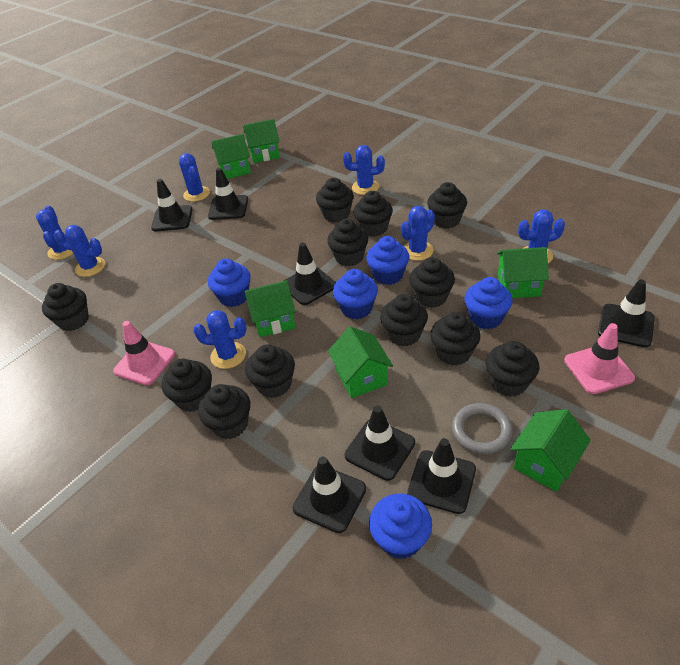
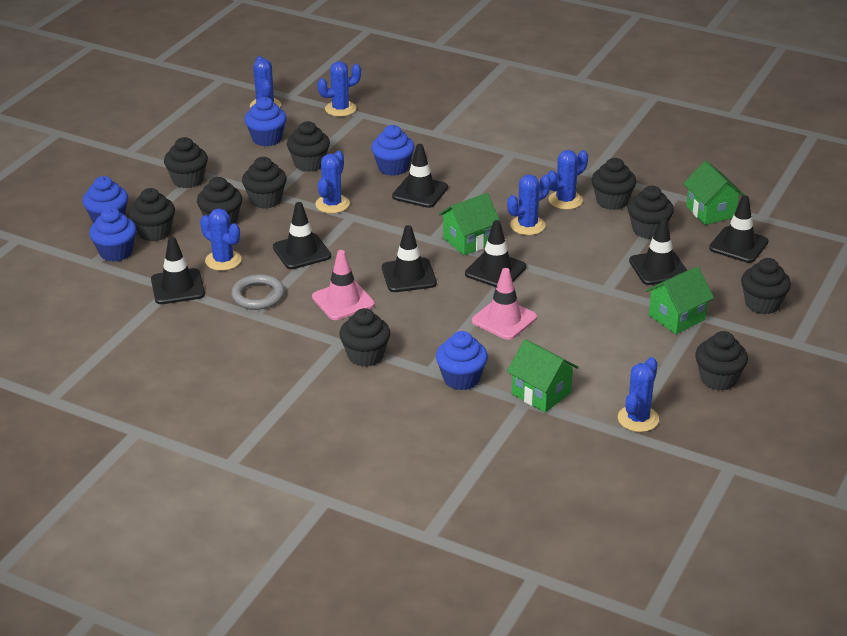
black cupcake: 12 -> 10
green house: 6 -> 4

